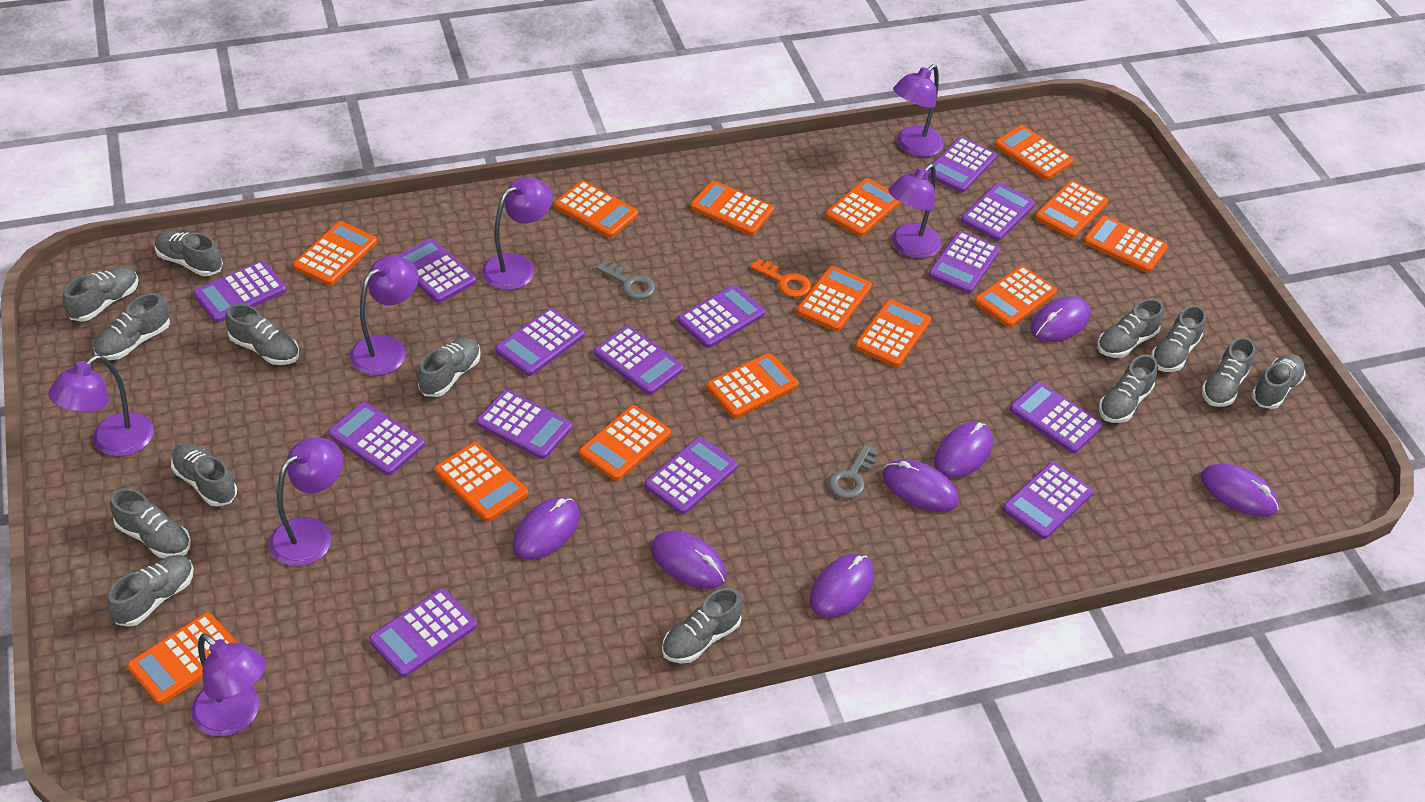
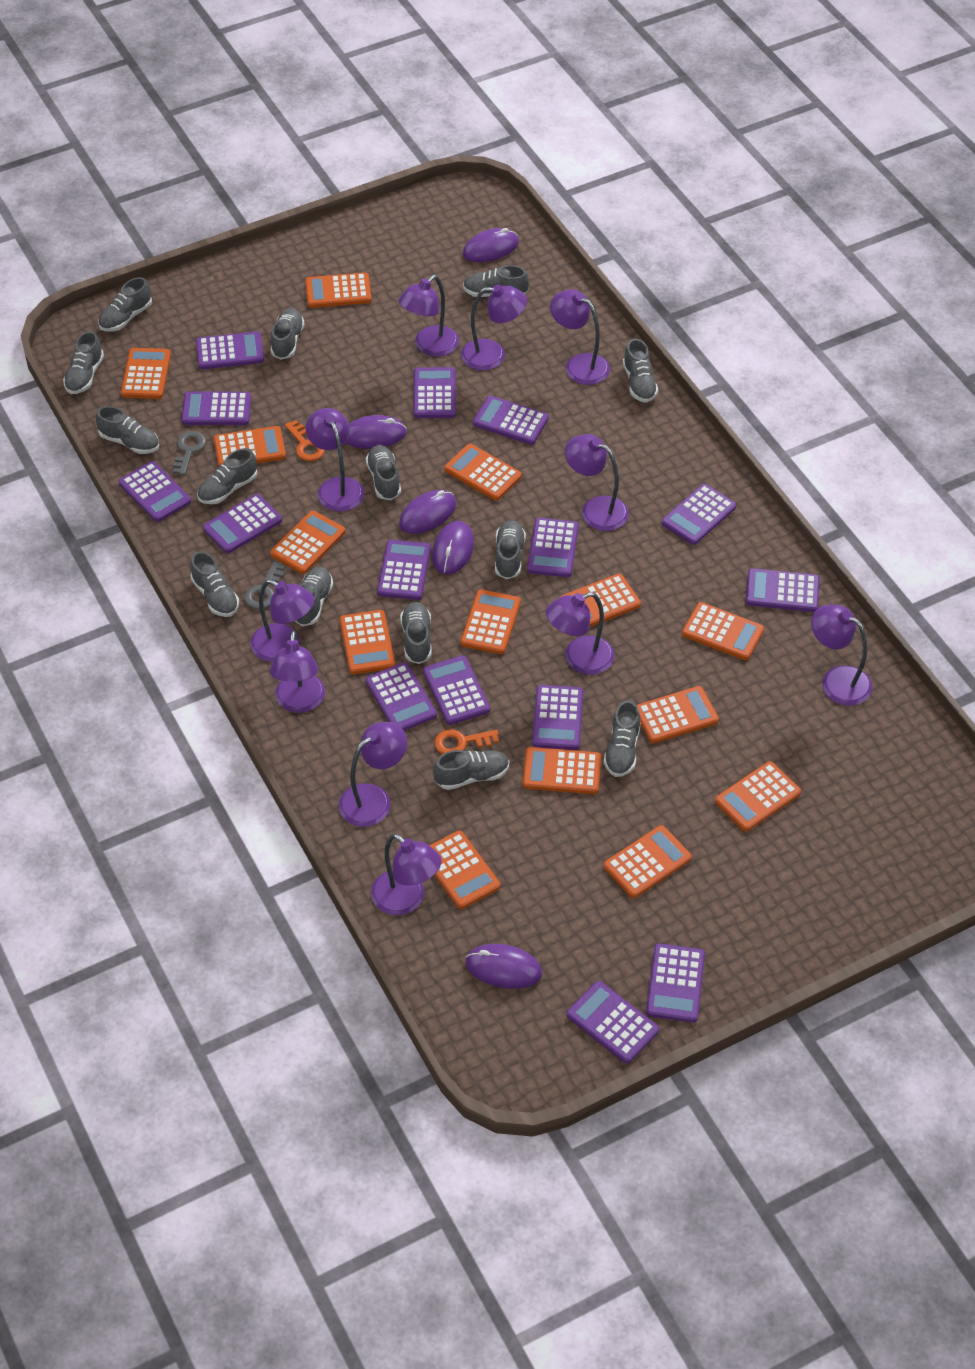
orange key: 1 -> 2
purple calculator: 14 -> 15
purple lamp: 7 -> 11
purple mouse: 7 -> 5

